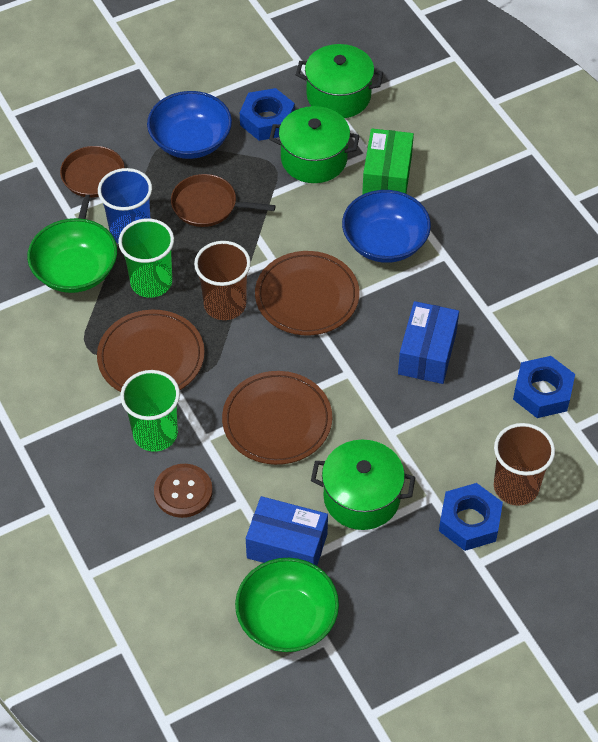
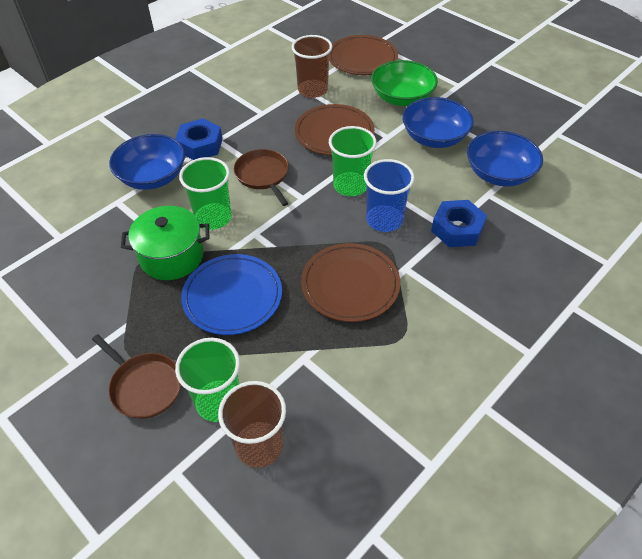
blue bowl: 2 -> 3
blue box: 2 -> 0
blue nut: 3 -> 2
blue plate: 0 -> 1
brown button: 1 -> 0
green bowl: 2 -> 1
green box: 1 -> 0
green cup: 2 -> 3
green pot: 3 -> 1

